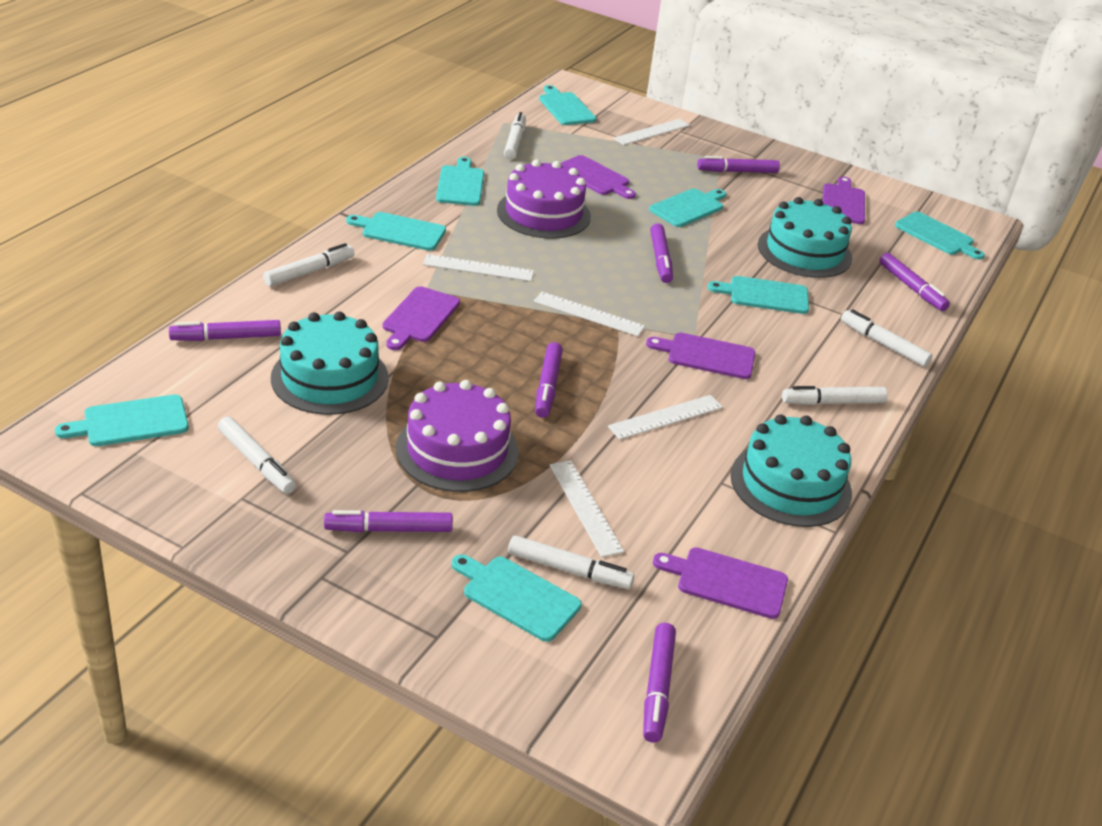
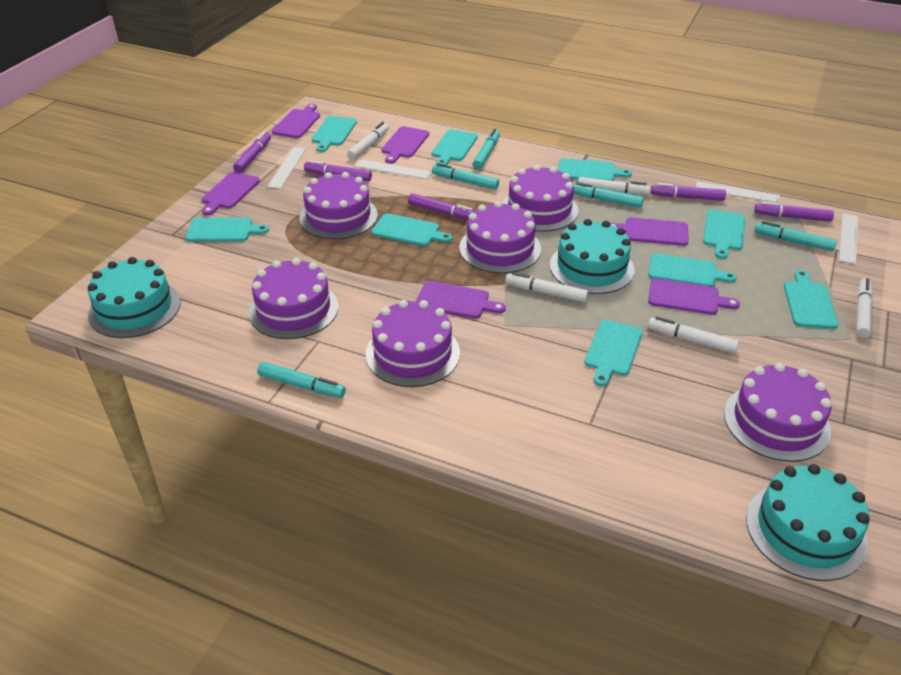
purple cake: 2 -> 6
purple cutting board: 5 -> 6
purple marker: 7 -> 5
turquoise cutting board: 8 -> 9
turquoise marker: 0 -> 5
white marker: 6 -> 5
white ruler: 5 -> 4

